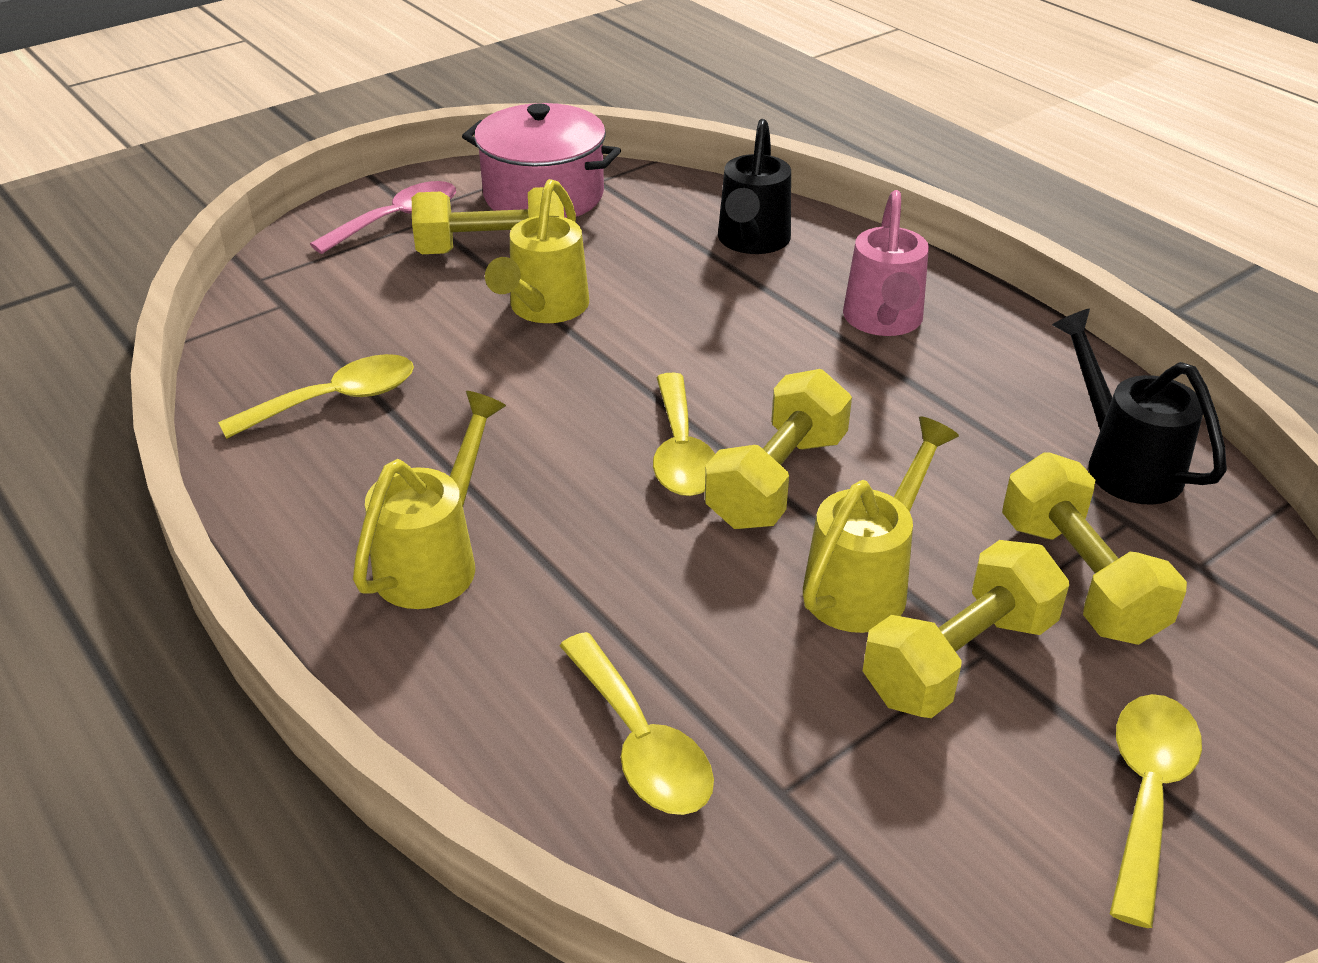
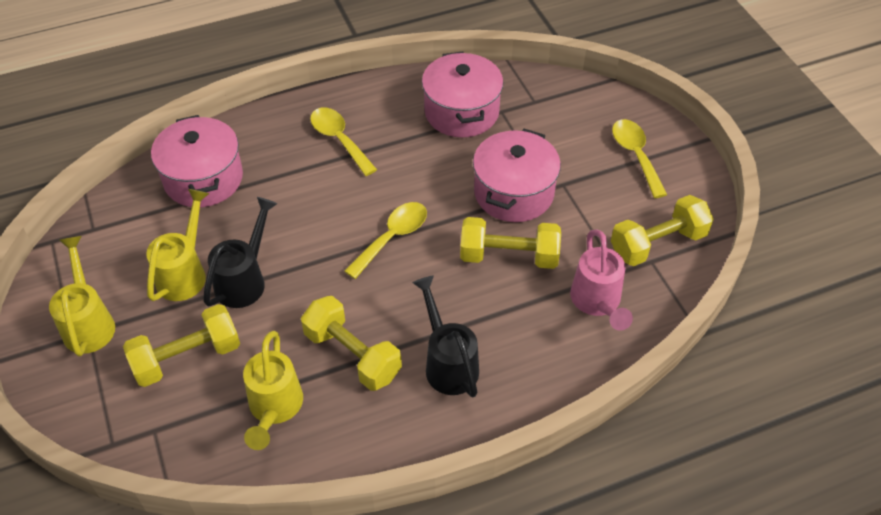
pink pot: 1 -> 3
pink spoon: 1 -> 0
yellow spoon: 4 -> 3

